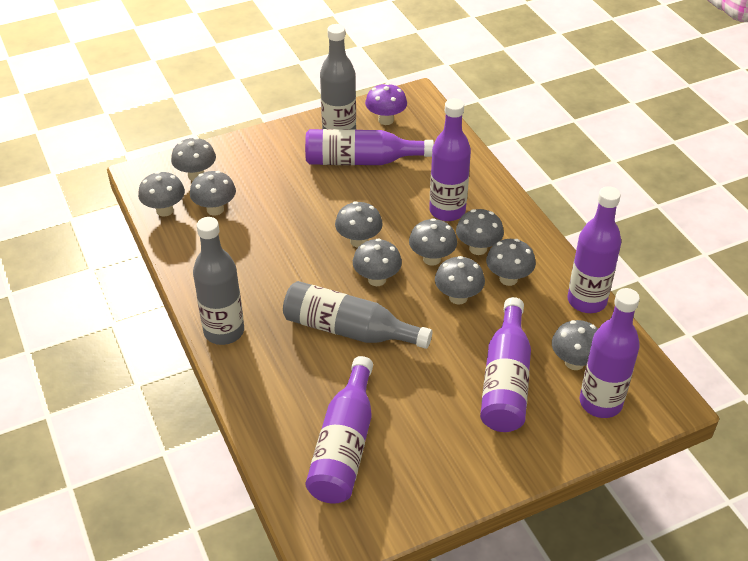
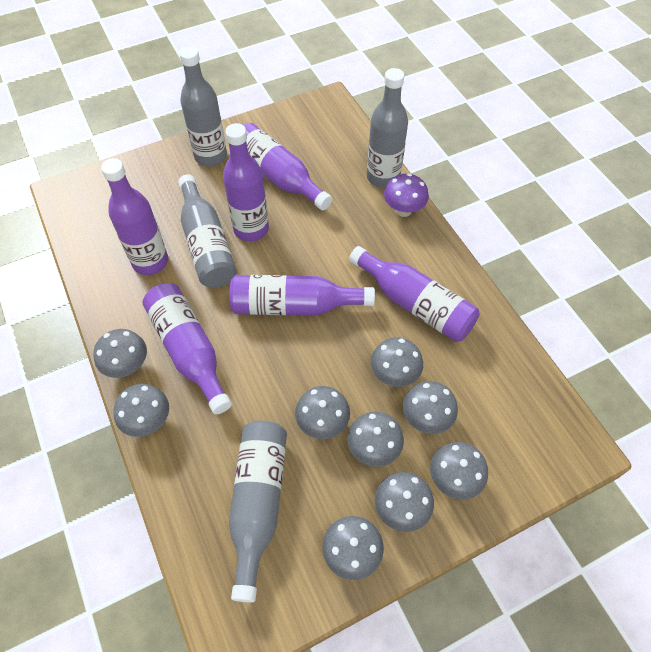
grey bottle: 3 -> 4
grey mushroom: 10 -> 9

